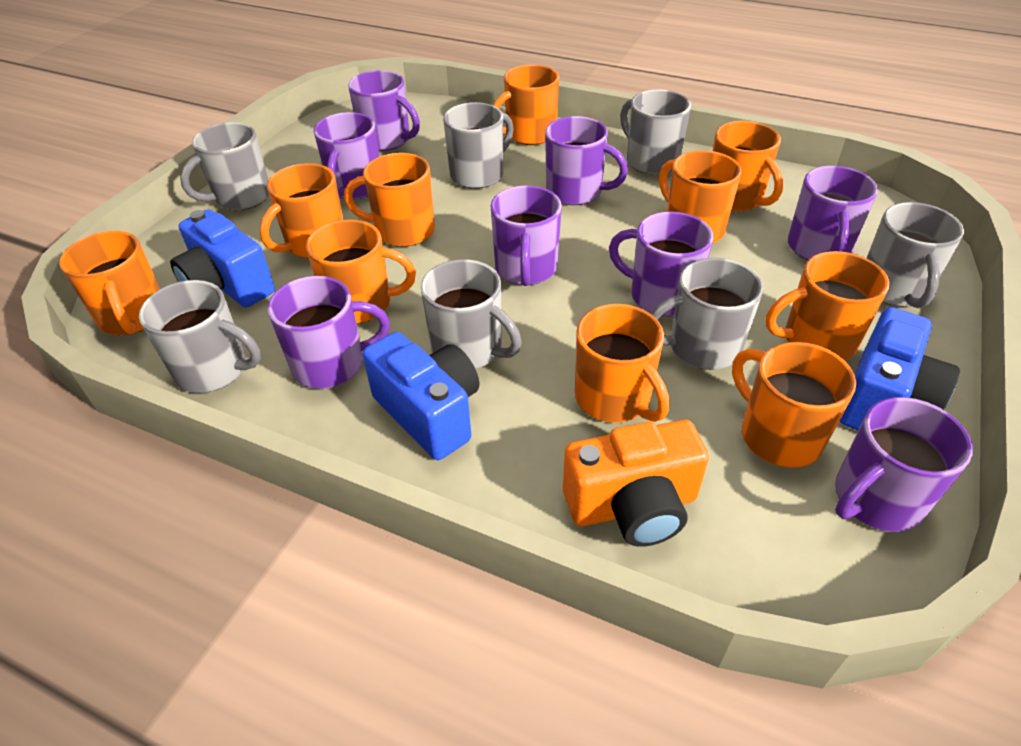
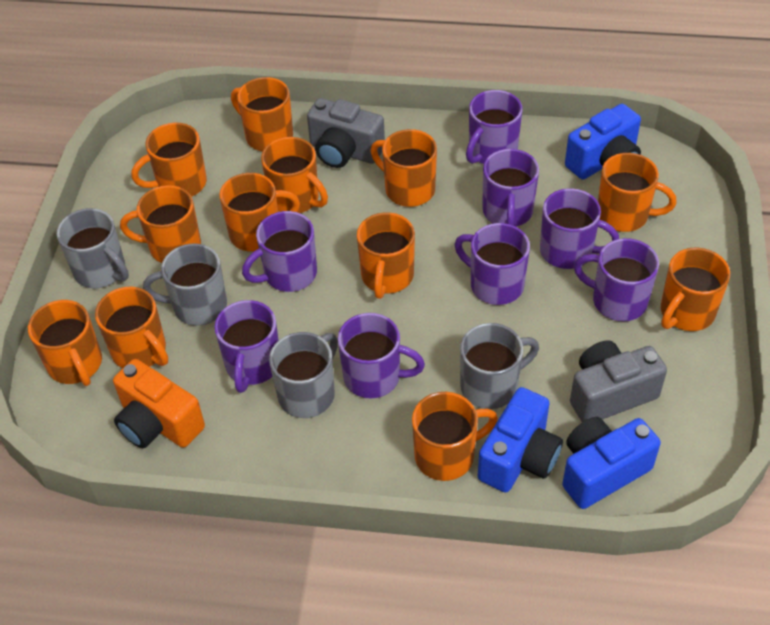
grey camera: 0 -> 2
grey mug: 7 -> 4
orange mug: 10 -> 12

